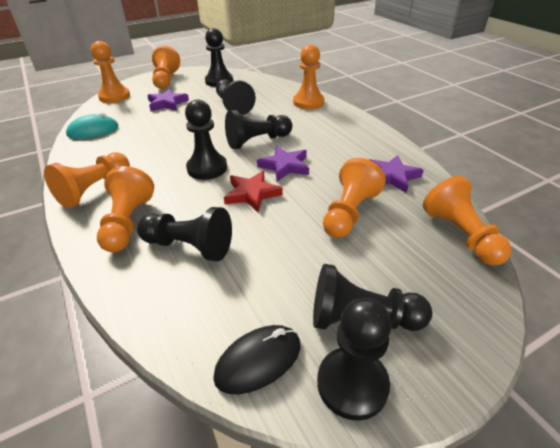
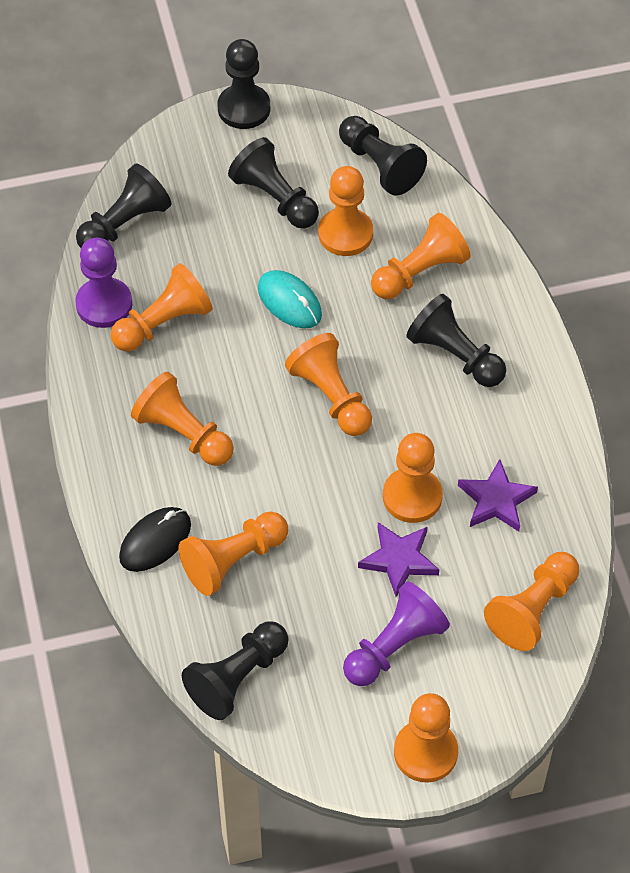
black pawn: 7 -> 6
orange pawn: 7 -> 9
purple pawn: 0 -> 2
purple star: 3 -> 2
red star: 1 -> 0

